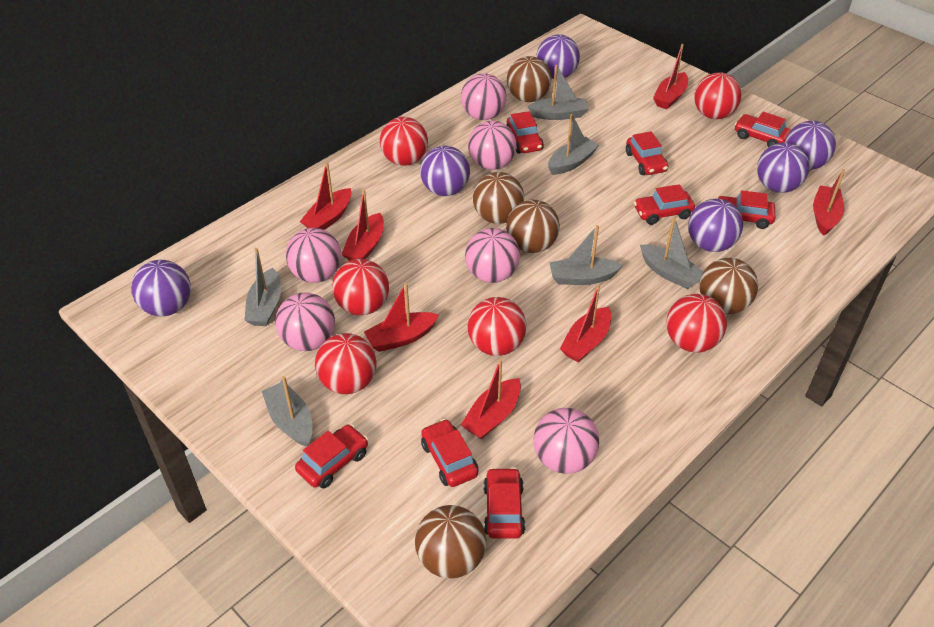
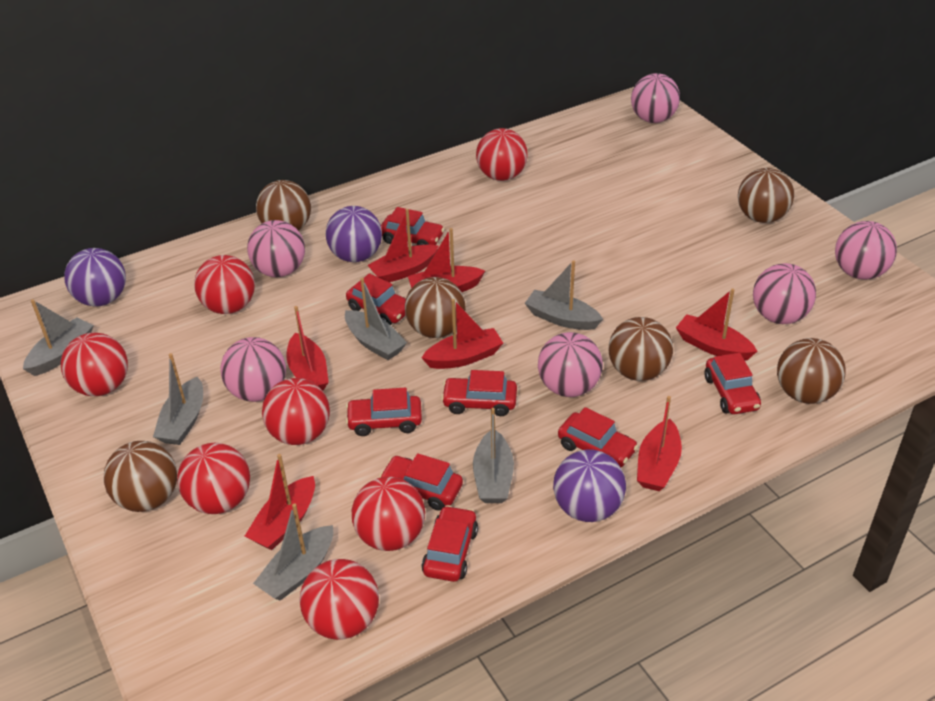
brown ball: 5 -> 6
purple ball: 6 -> 3
red ball: 6 -> 7

